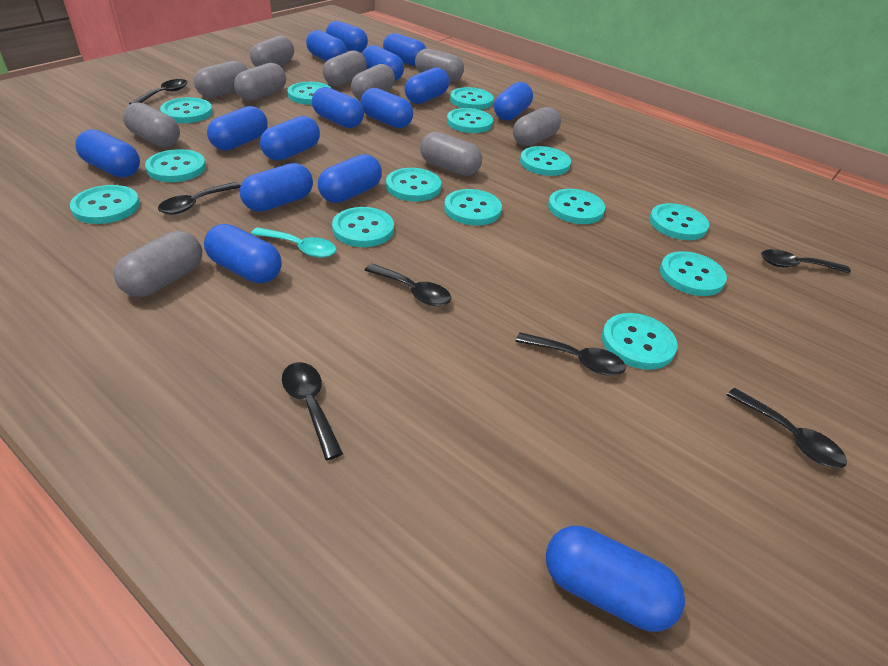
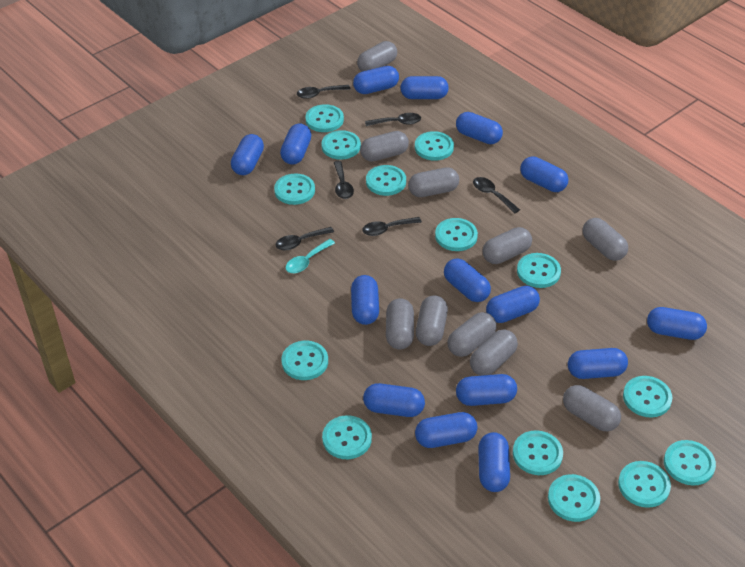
black spoon: 7 -> 6

